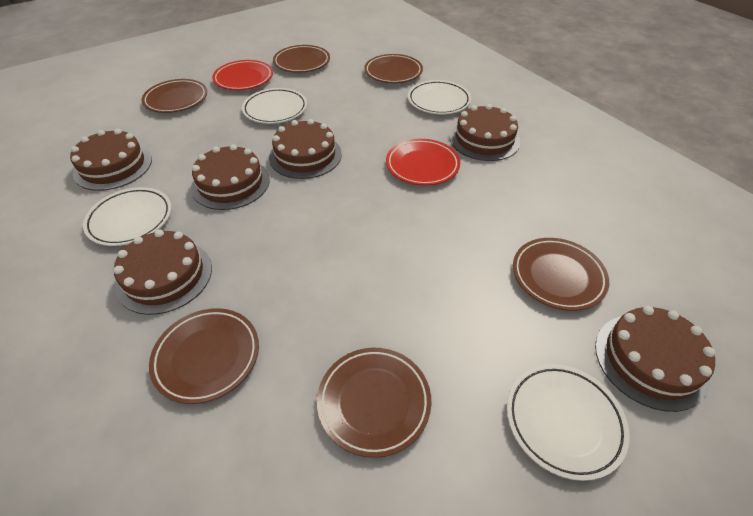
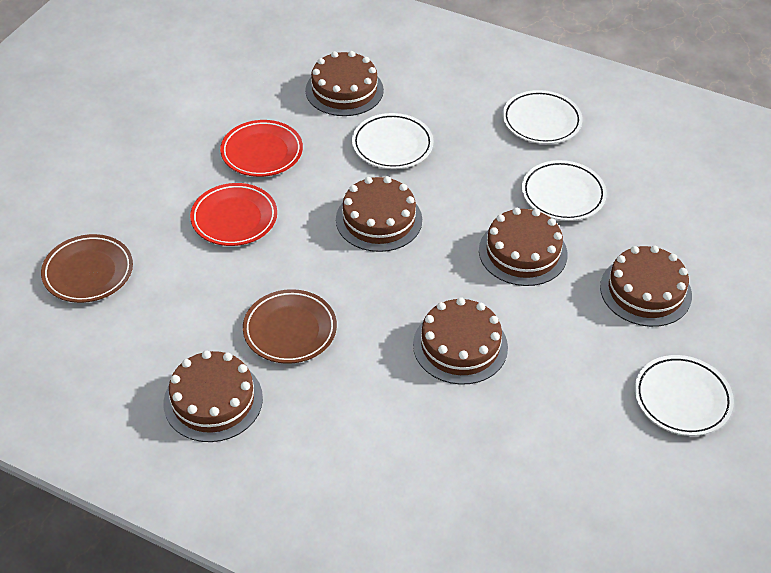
brown plate: 6 -> 2

